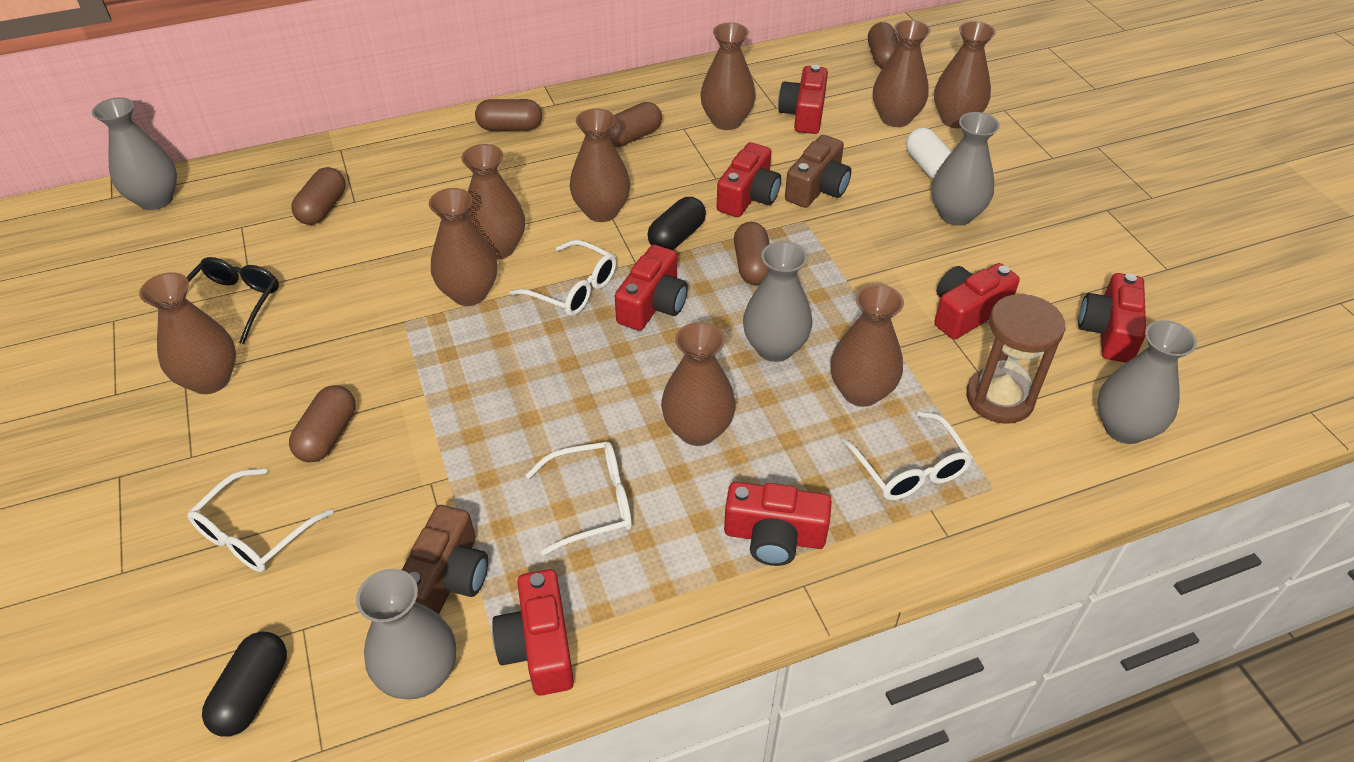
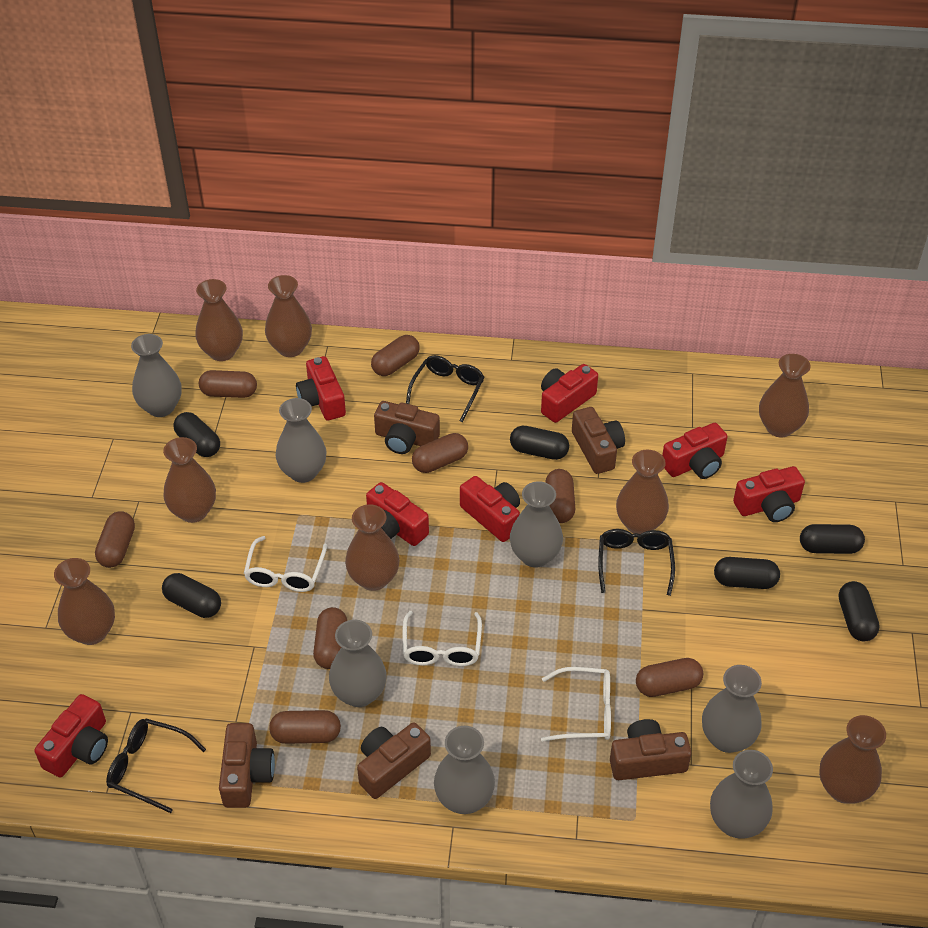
black capsule: 2 -> 6
black glasses: 1 -> 3
brown camera: 2 -> 5
brown capsule: 6 -> 8
brown hourglass: 1 -> 0
brown vase: 9 -> 8
grey vase: 5 -> 7
white capsule: 1 -> 0
white glasses: 4 -> 3

